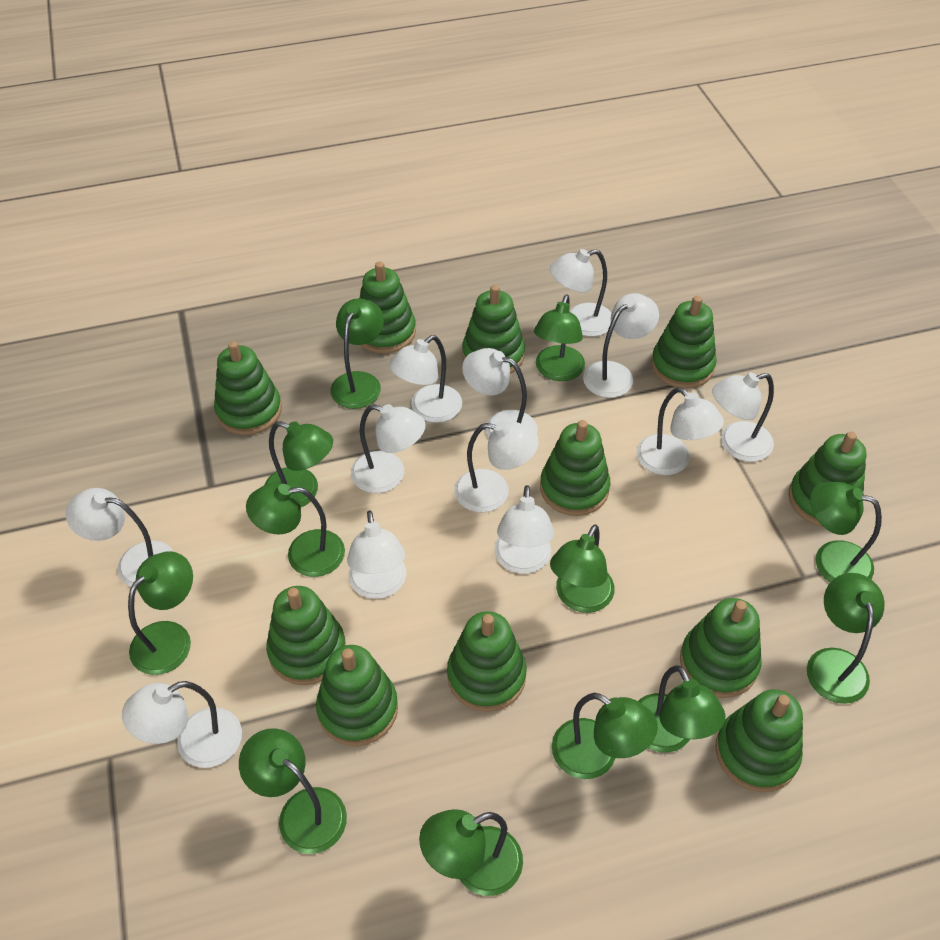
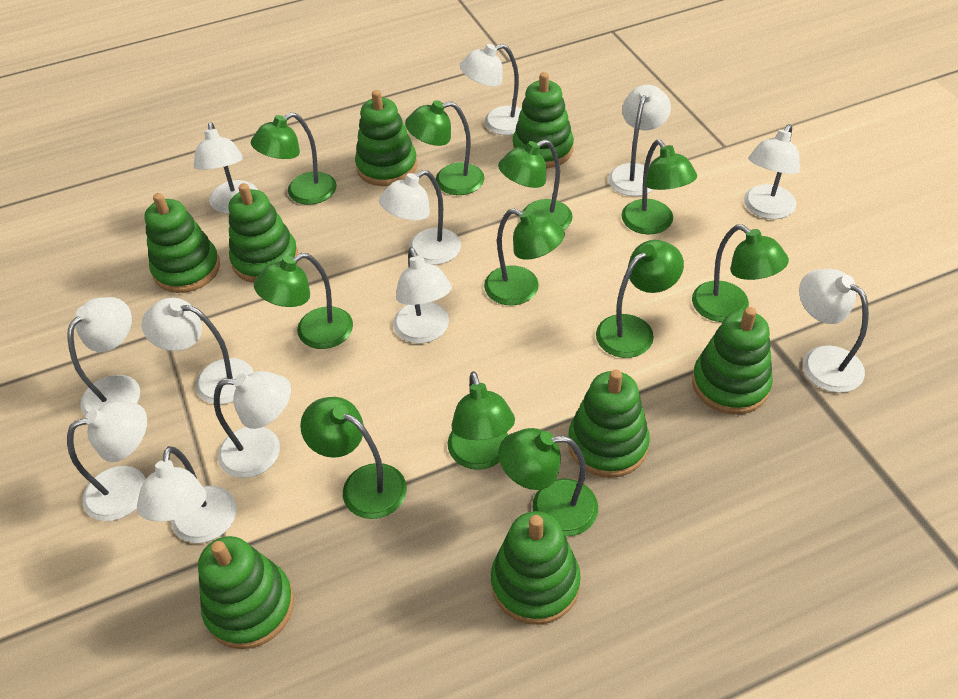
green lamp: 12 -> 11
green stacking toy: 11 -> 8

